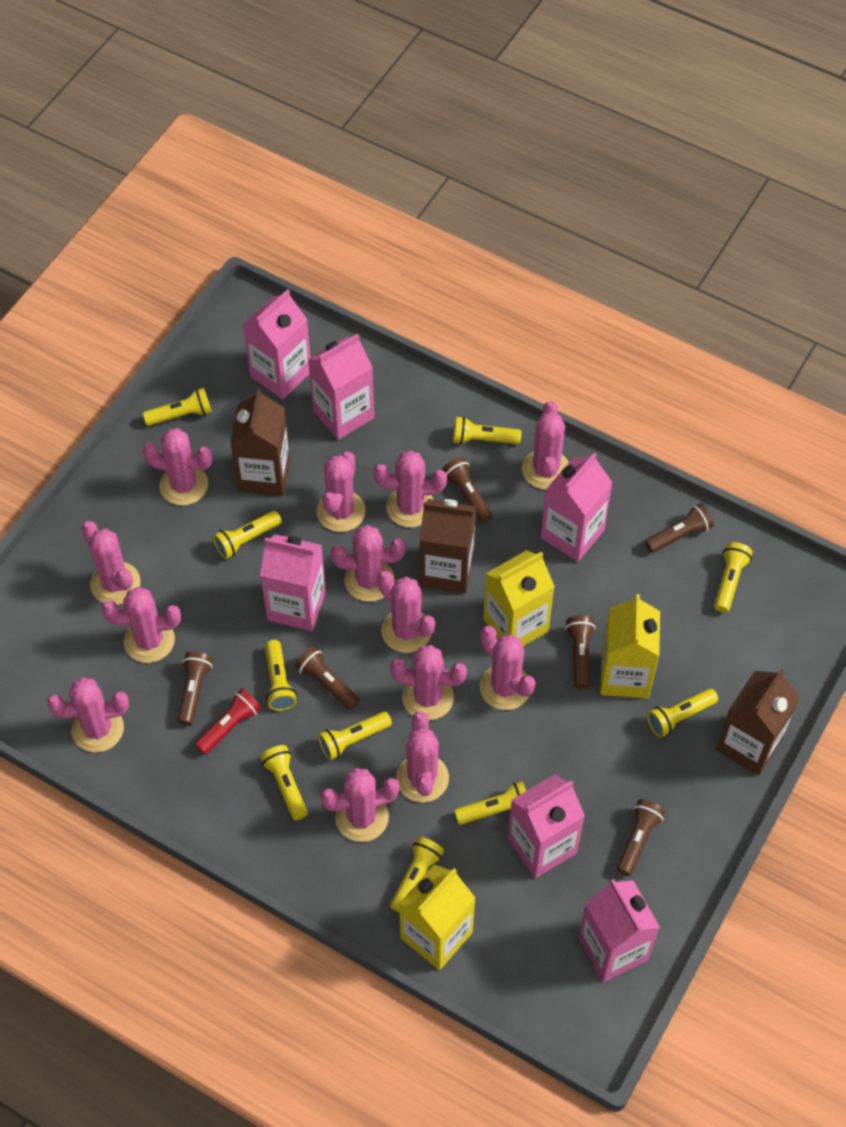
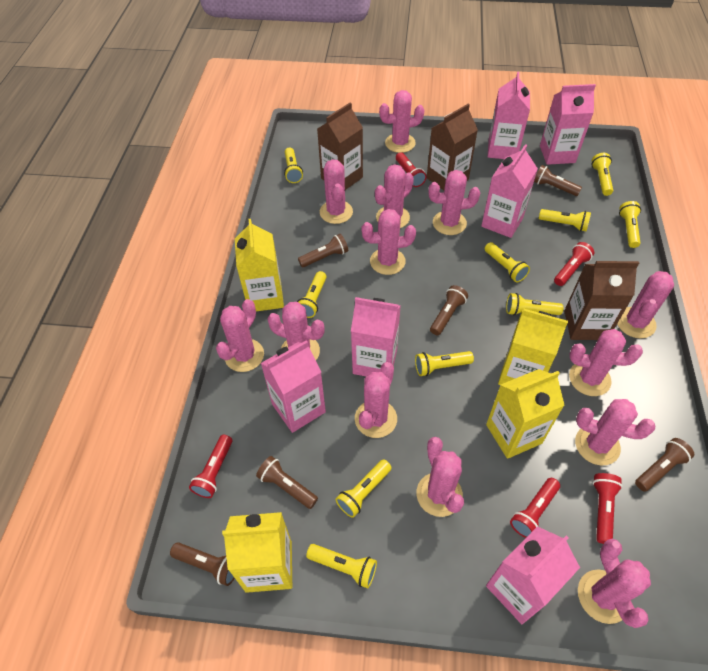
red flashlight: 1 -> 5
yellow carton: 3 -> 4

